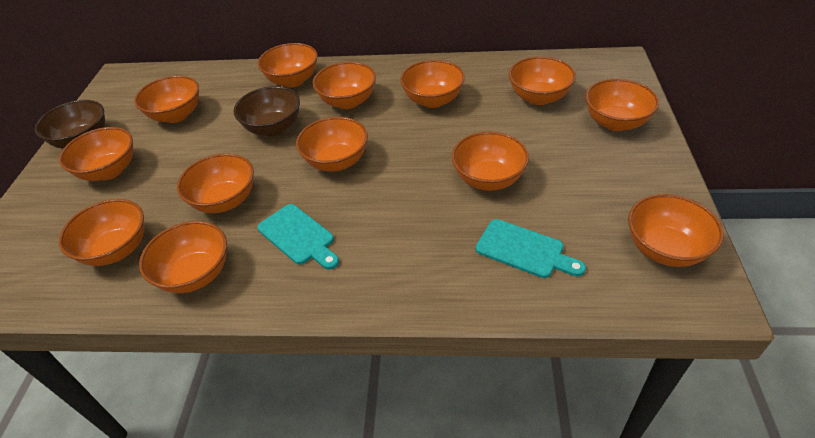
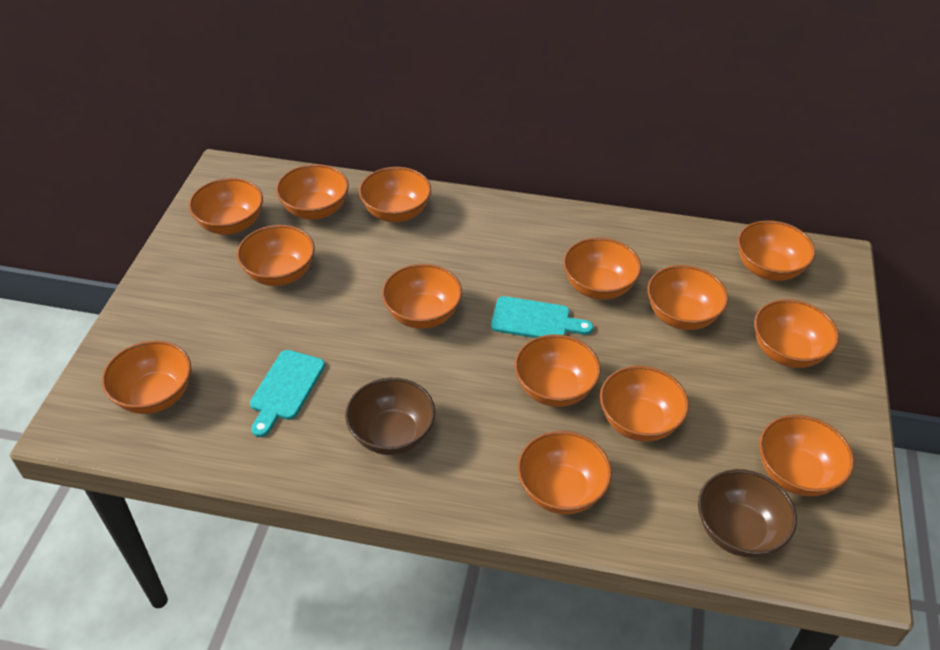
orange bowl: 13 -> 14

